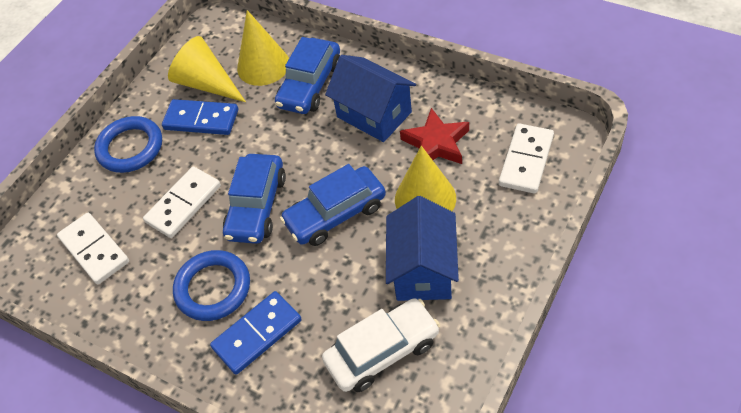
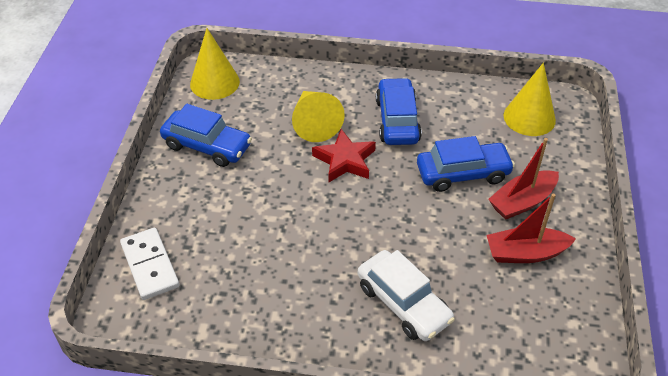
blue domino: 2 -> 0
blue house: 2 -> 0
blue ring: 2 -> 0
red boat: 0 -> 2
white domino: 3 -> 1

